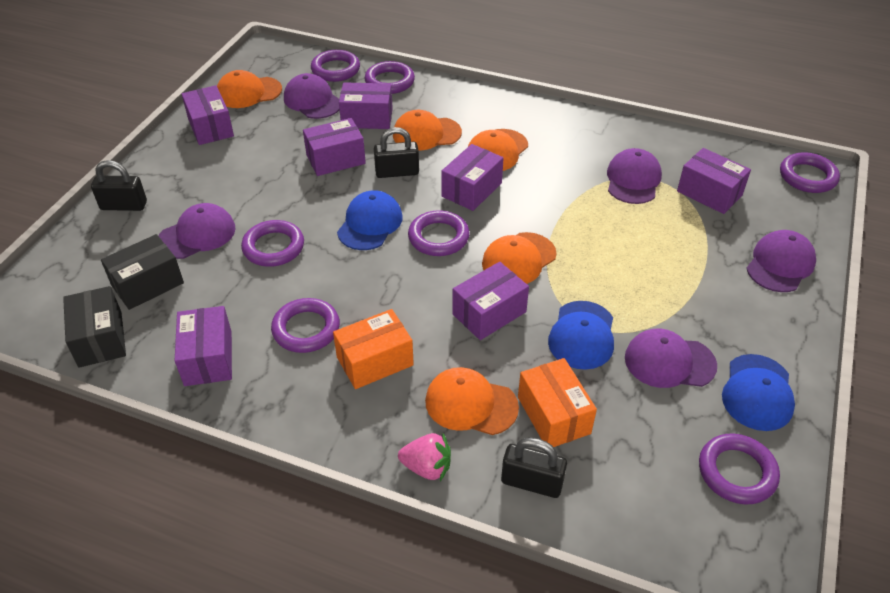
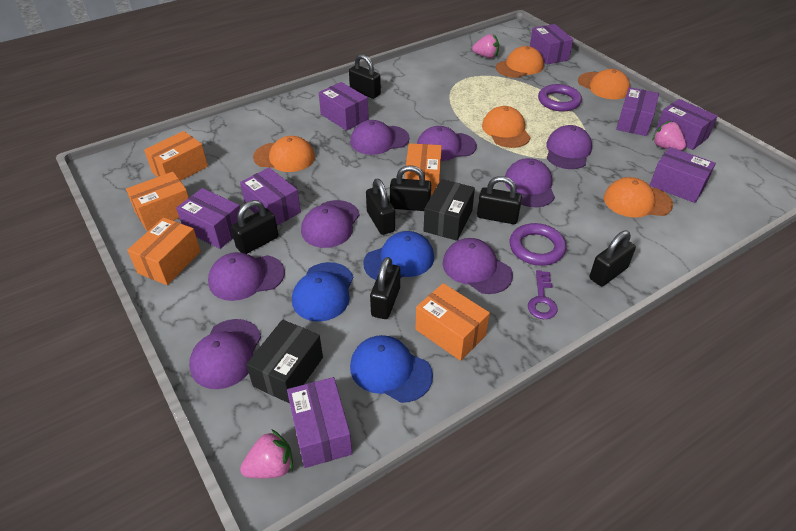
black padlock: 3 -> 7
orange box: 2 -> 5
pink strawberry: 1 -> 3
purple box: 7 -> 8
purple cap: 5 -> 8
purple key: 0 -> 1
purple ring: 7 -> 2

